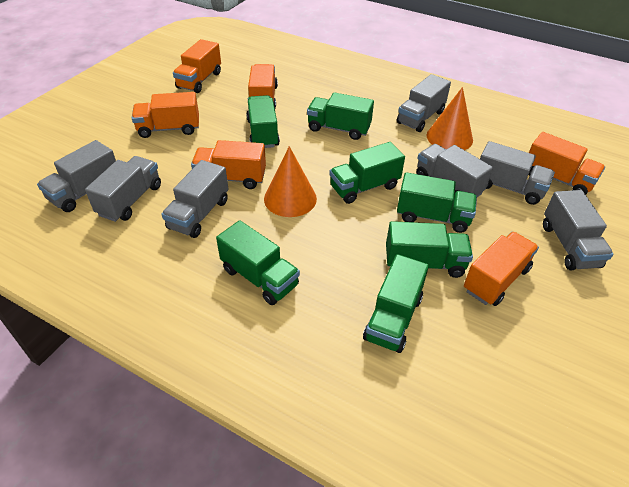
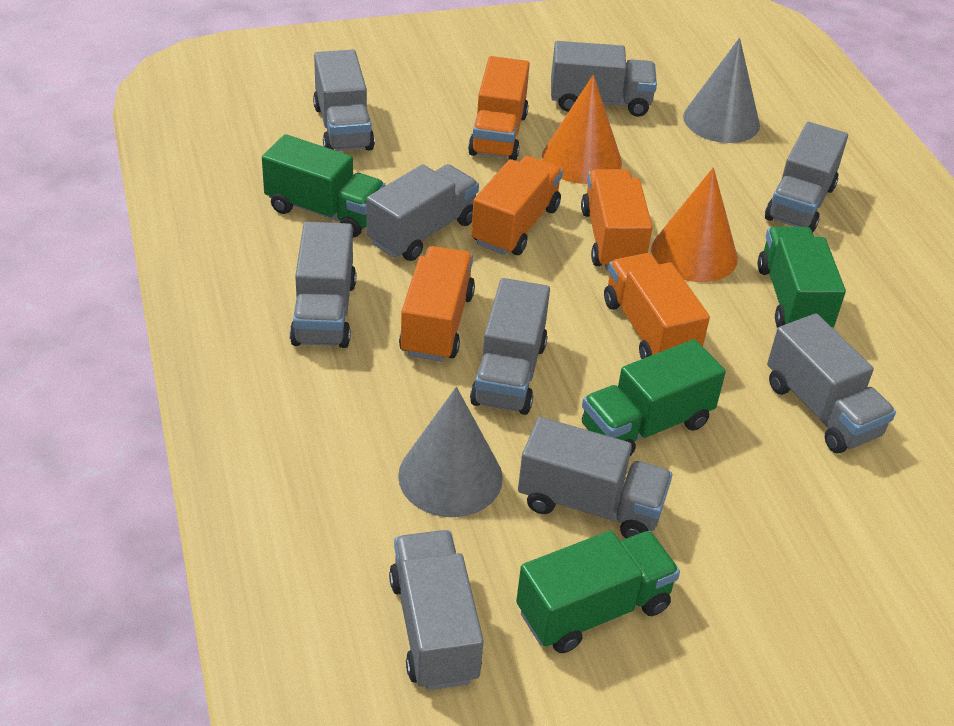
green truck: 7 -> 4
grey cone: 0 -> 2
grey truck: 7 -> 9
orange truck: 6 -> 5

